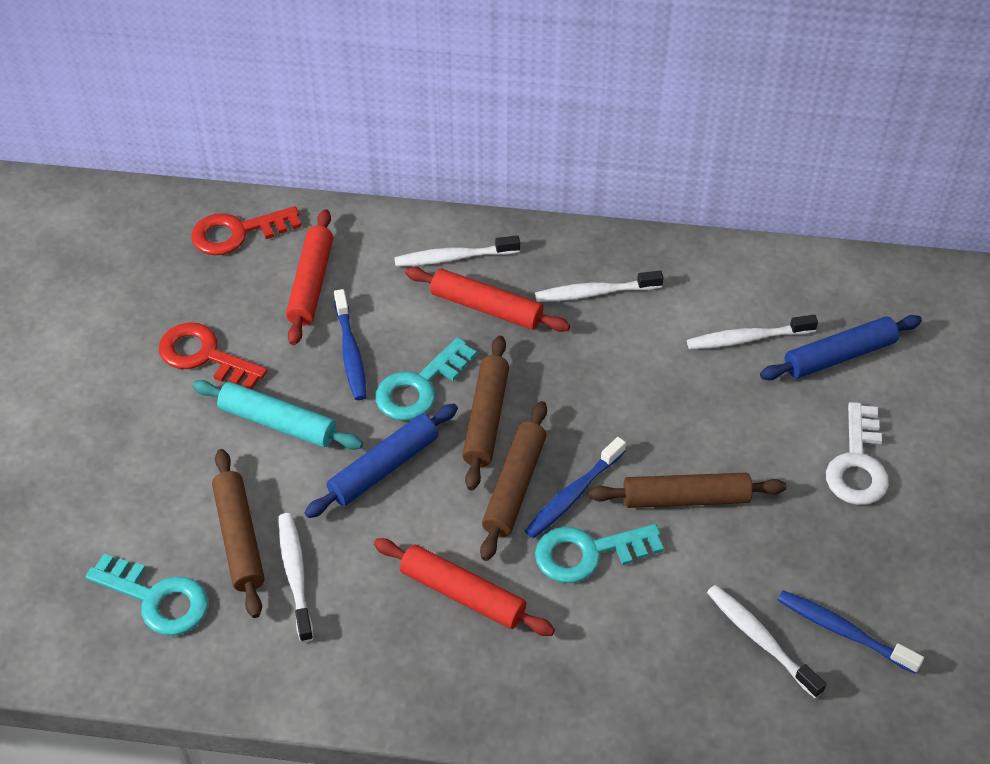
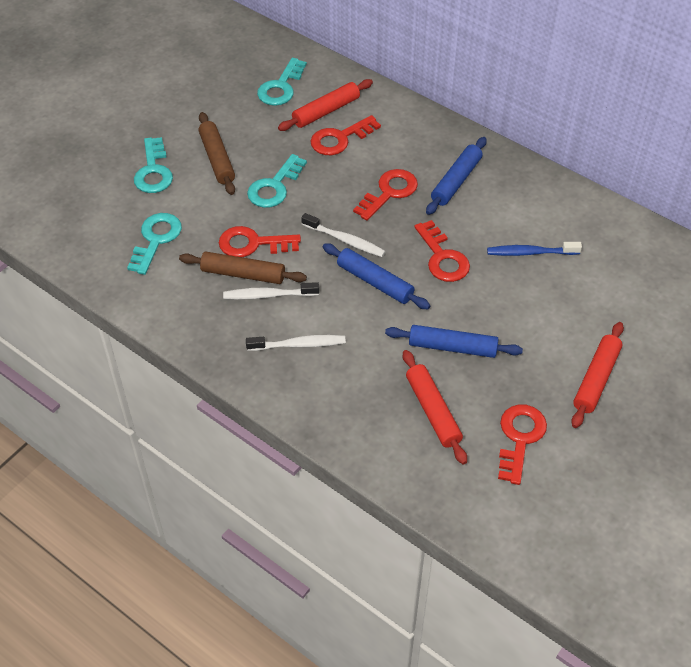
blue rolling pin: 2 -> 3
blue toothbrush: 3 -> 1
brown rolling pin: 4 -> 2
red key: 2 -> 5
turquoise key: 3 -> 4
turquoise rolling pin: 1 -> 0
white key: 1 -> 0
white toothbrush: 5 -> 3

